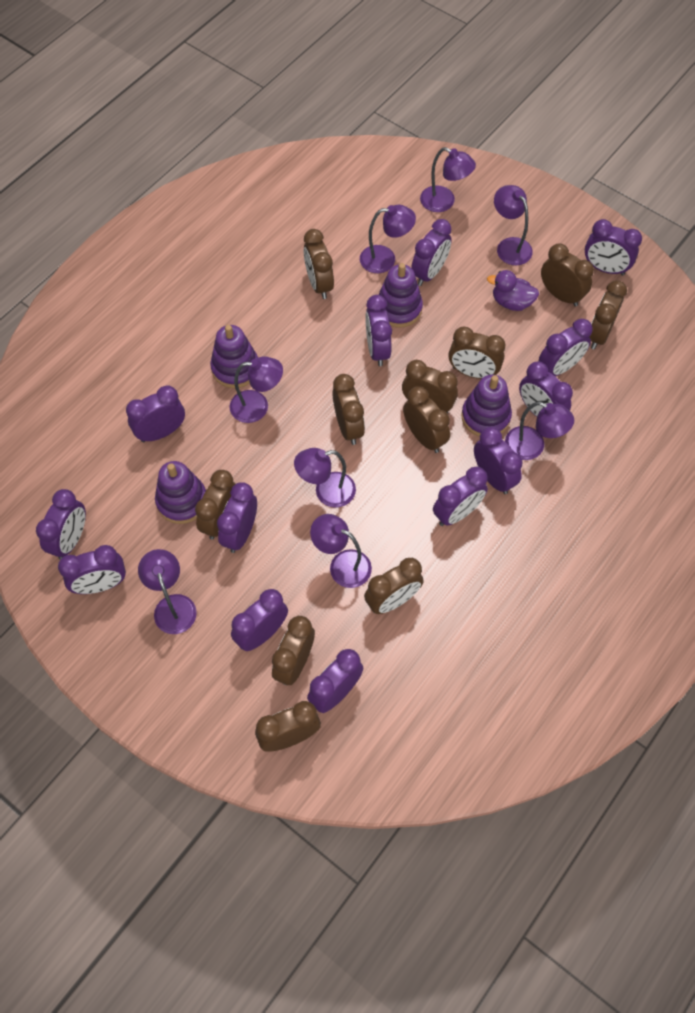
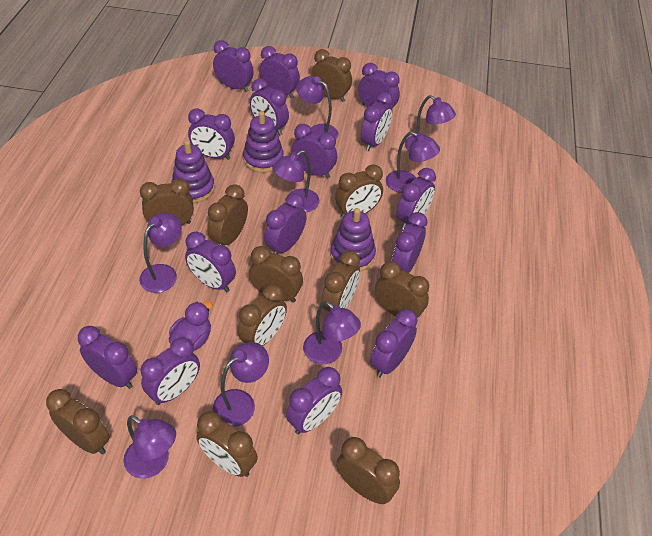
purple clock: 13 -> 15
purple stacking toy: 4 -> 3

